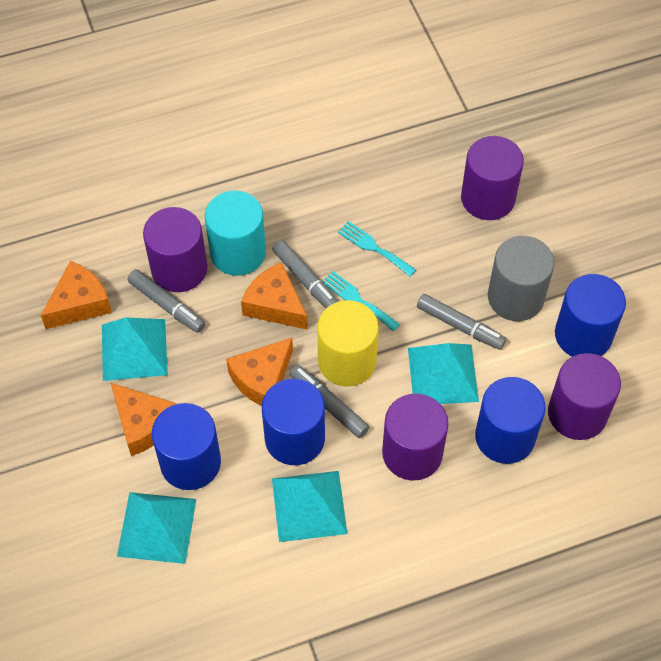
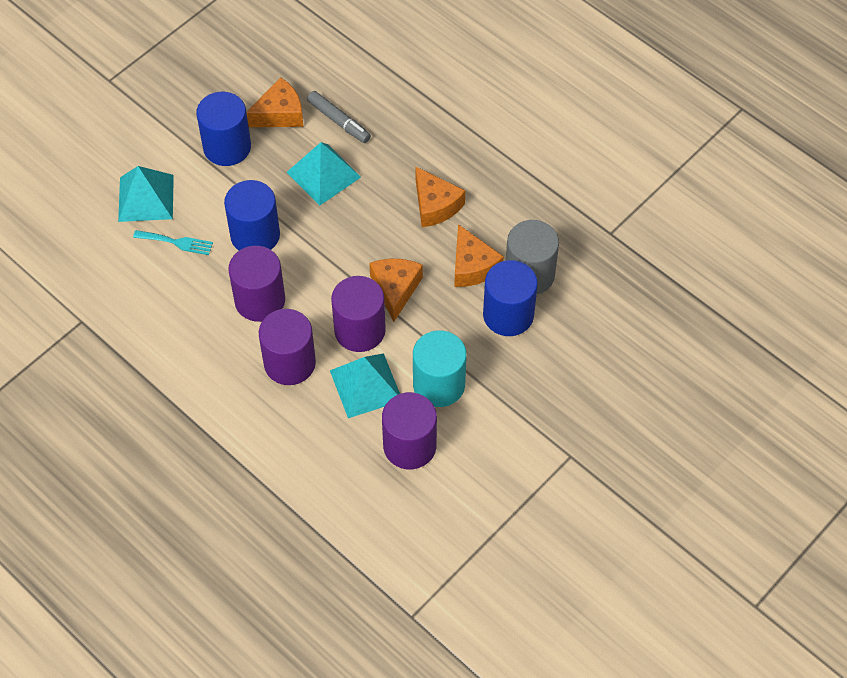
blue cylinder: 4 -> 3
grey marker: 4 -> 1
turquoise fork: 2 -> 1
turquoise pyramid: 4 -> 3
yellow cylinder: 1 -> 0

